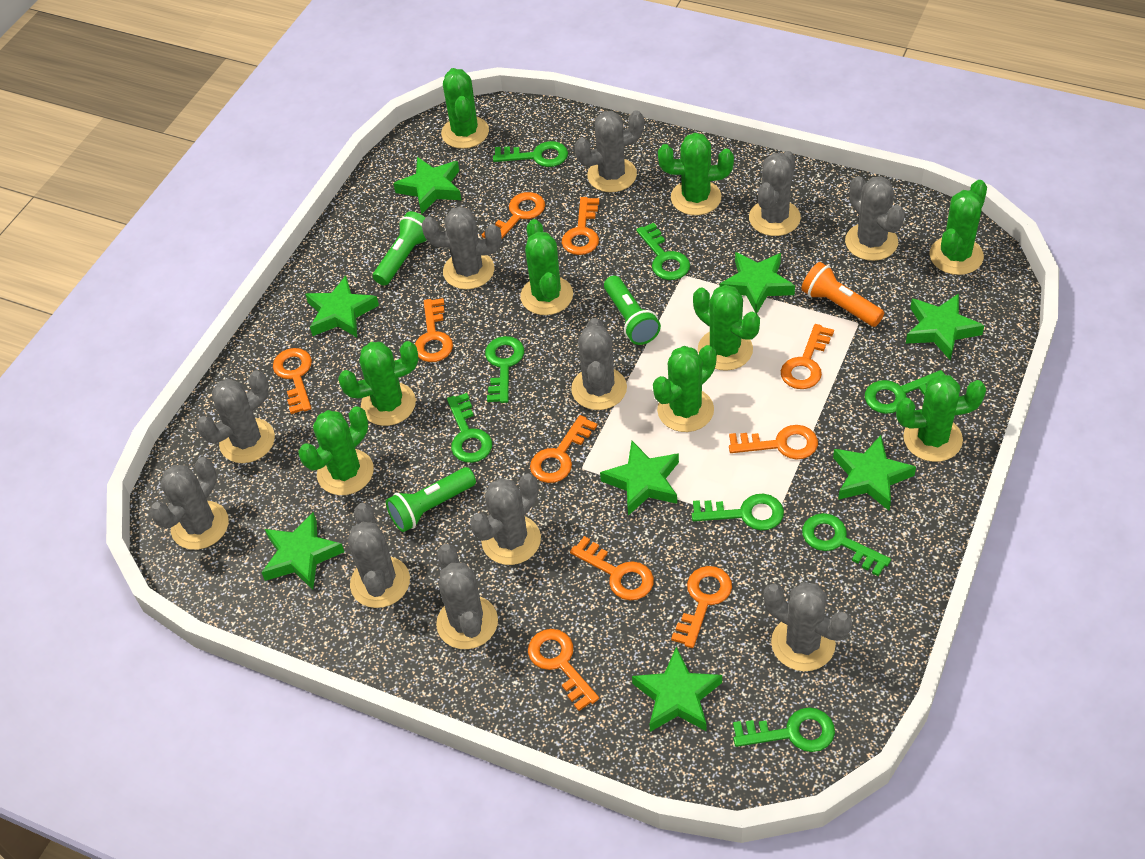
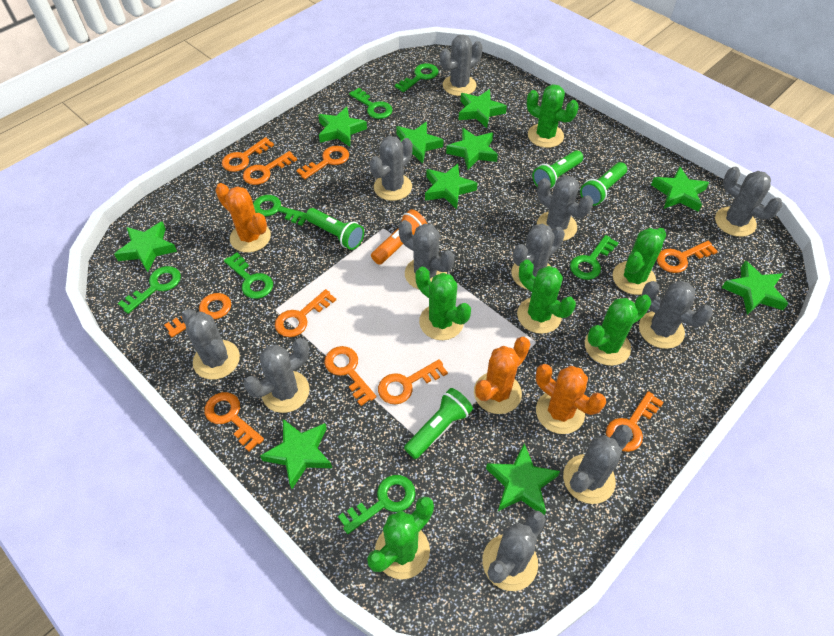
green cactus: 9 -> 6
green flashlight: 3 -> 4
green key: 8 -> 7
green star: 8 -> 10
orange cactus: 0 -> 3

